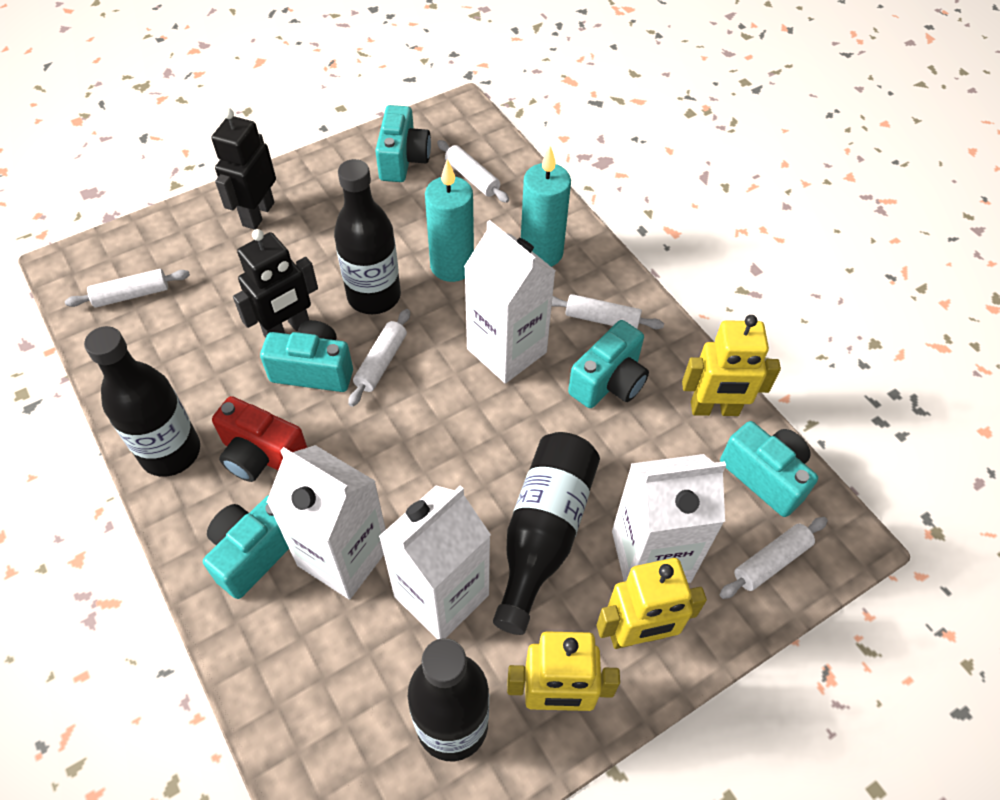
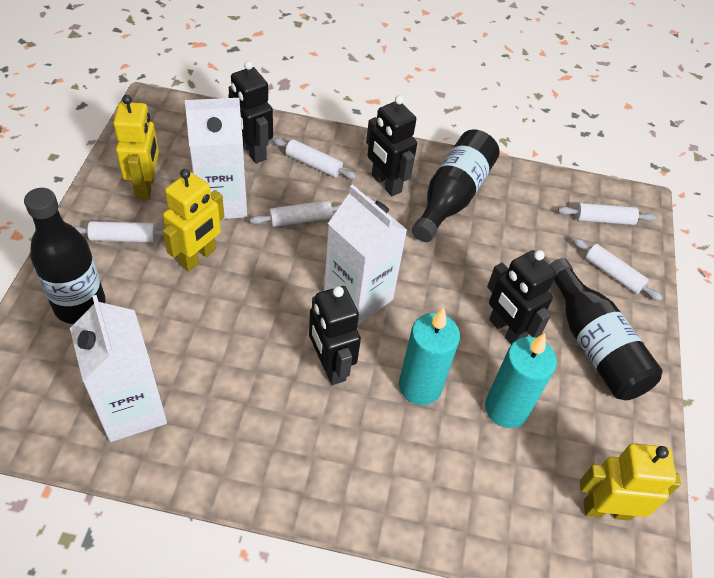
black bottle: 4 -> 3
black robot: 2 -> 4
red camera: 1 -> 0
turquoise camera: 5 -> 0
white carton: 4 -> 3

